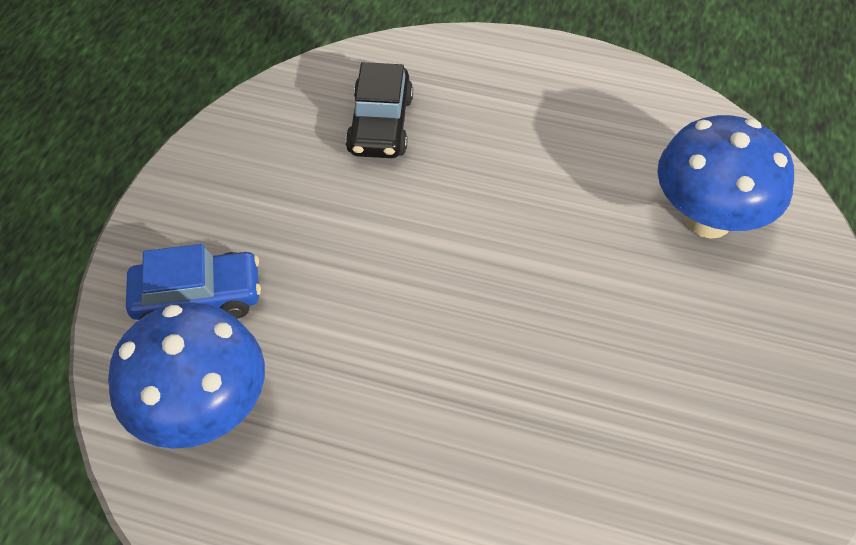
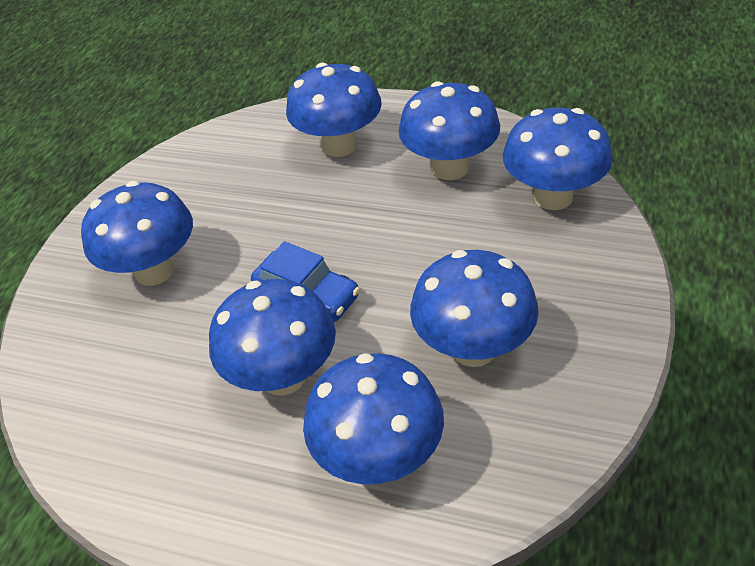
black car: 1 -> 0
blue mushroom: 2 -> 7

